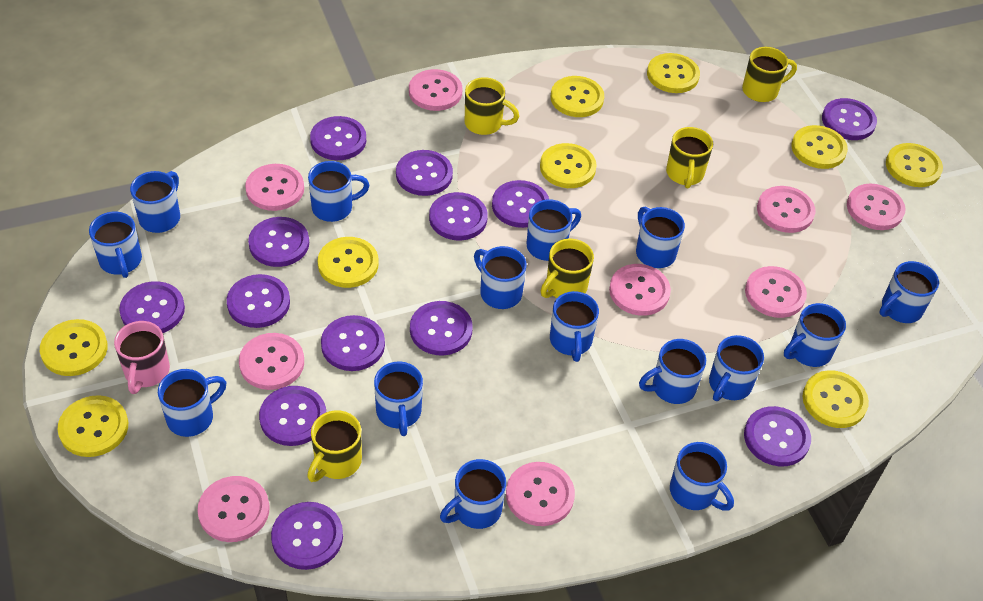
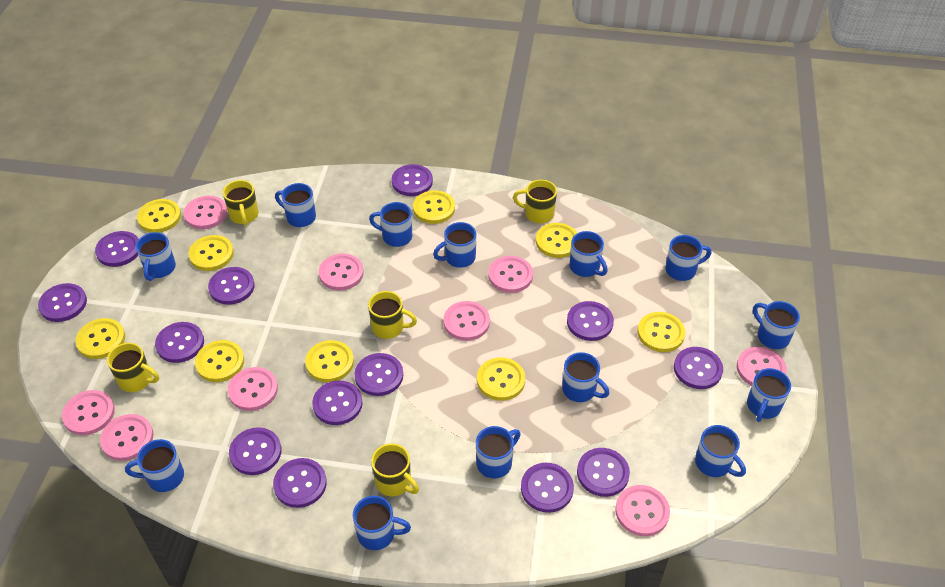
blue mug: 15 -> 13
pink mug: 1 -> 0

